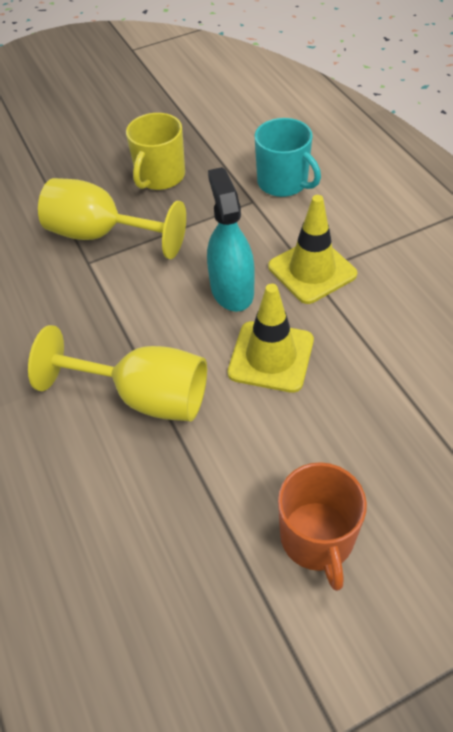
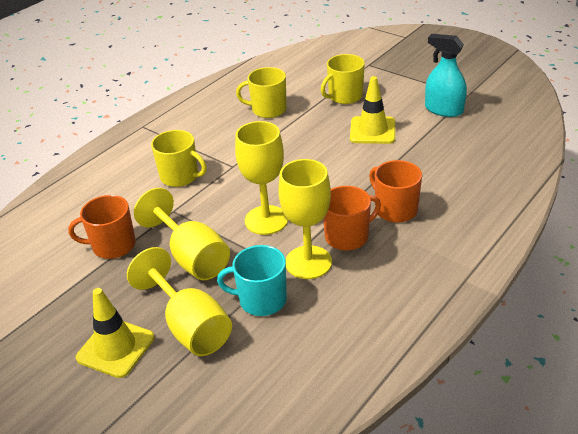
orange mug: 1 -> 3
yellow goblet: 2 -> 4
yellow mug: 1 -> 3

